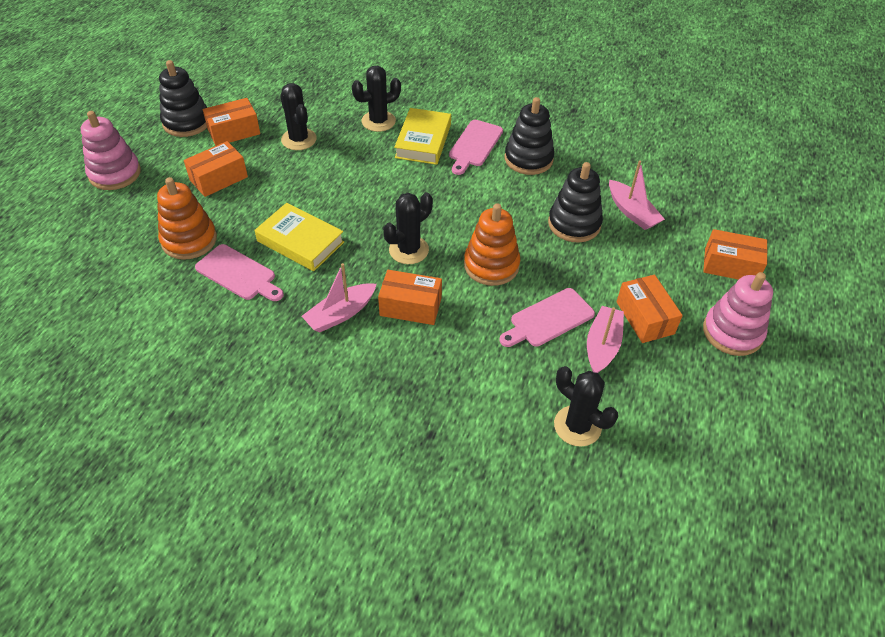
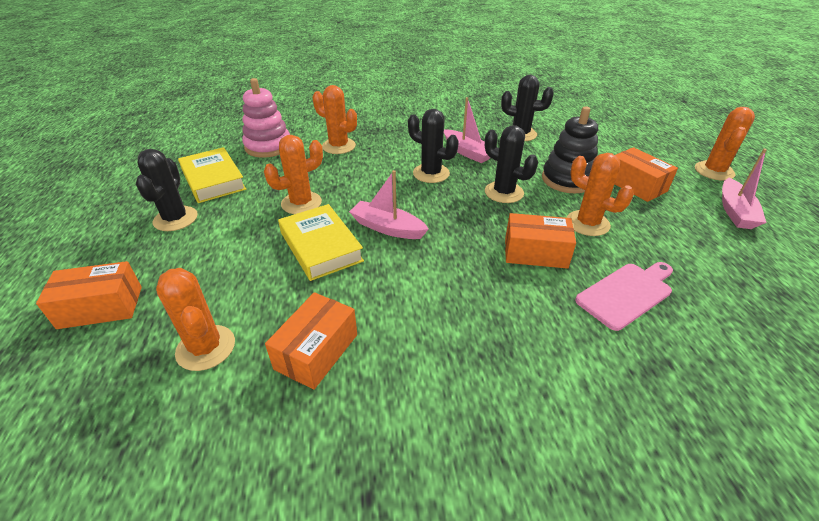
black stacking toy: 3 -> 1
orange box: 5 -> 4
orange cactus: 0 -> 5
orange stacking toy: 2 -> 0
pink cutting board: 3 -> 1
pink stacking toy: 2 -> 1

